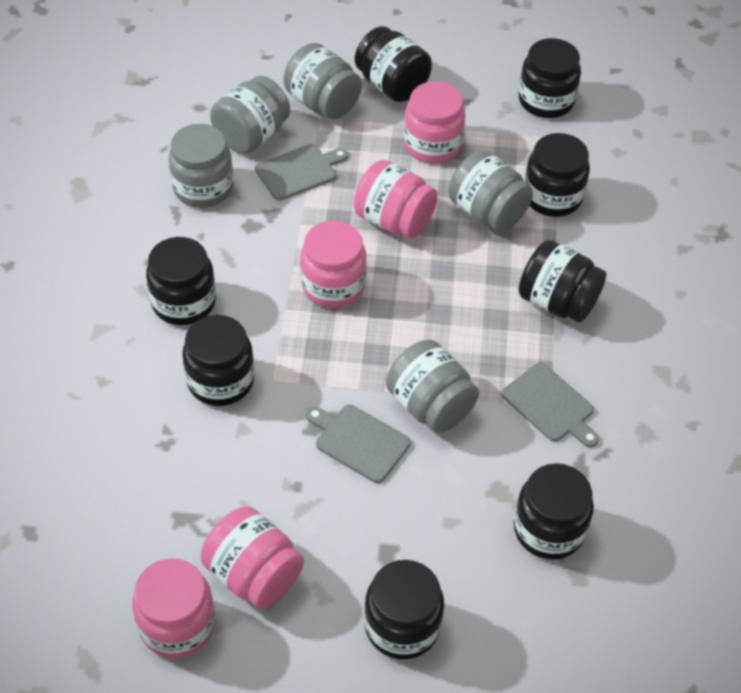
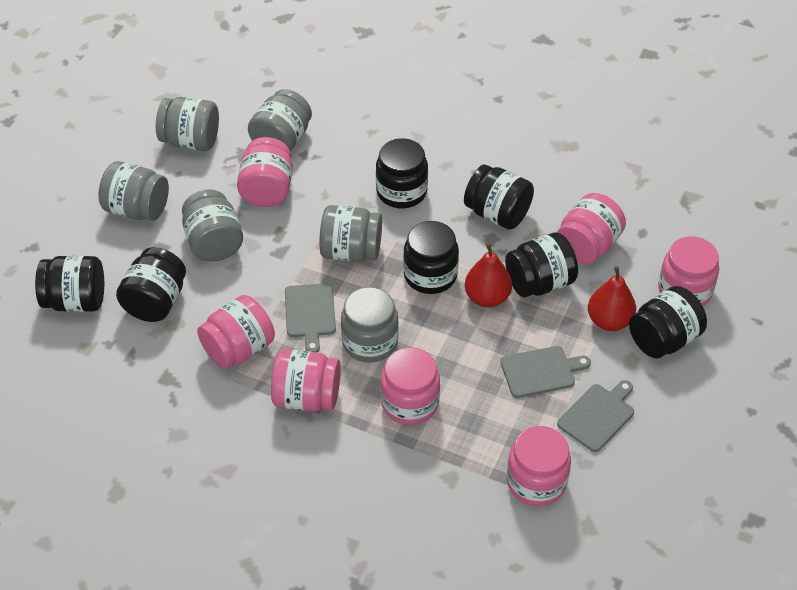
black jar: 8 -> 7
grey jar: 5 -> 6
pink jar: 5 -> 7
red pear: 0 -> 2

